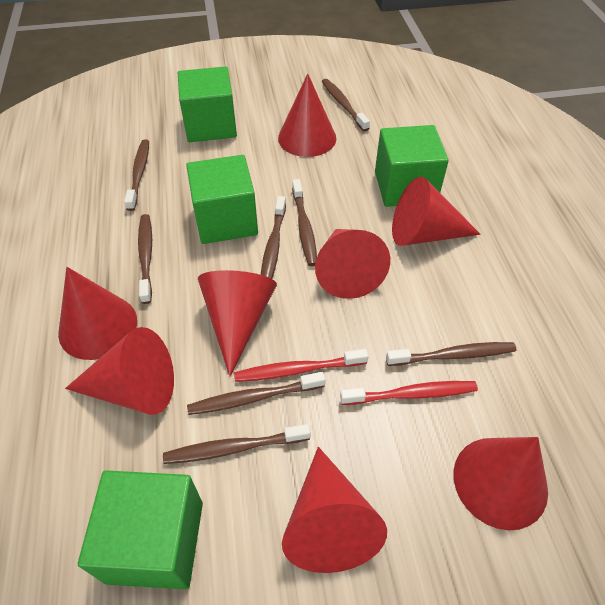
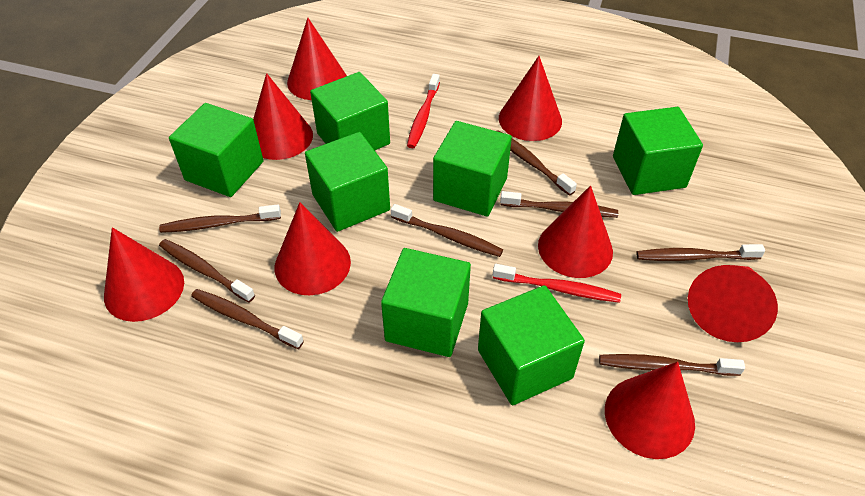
green cube: 4 -> 7

